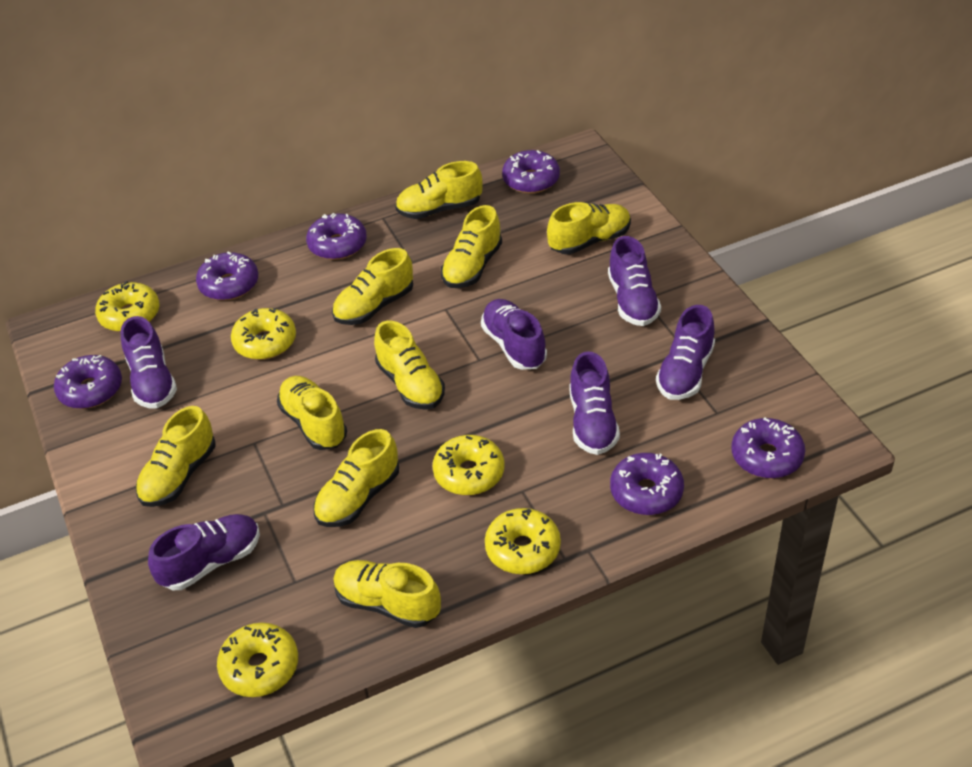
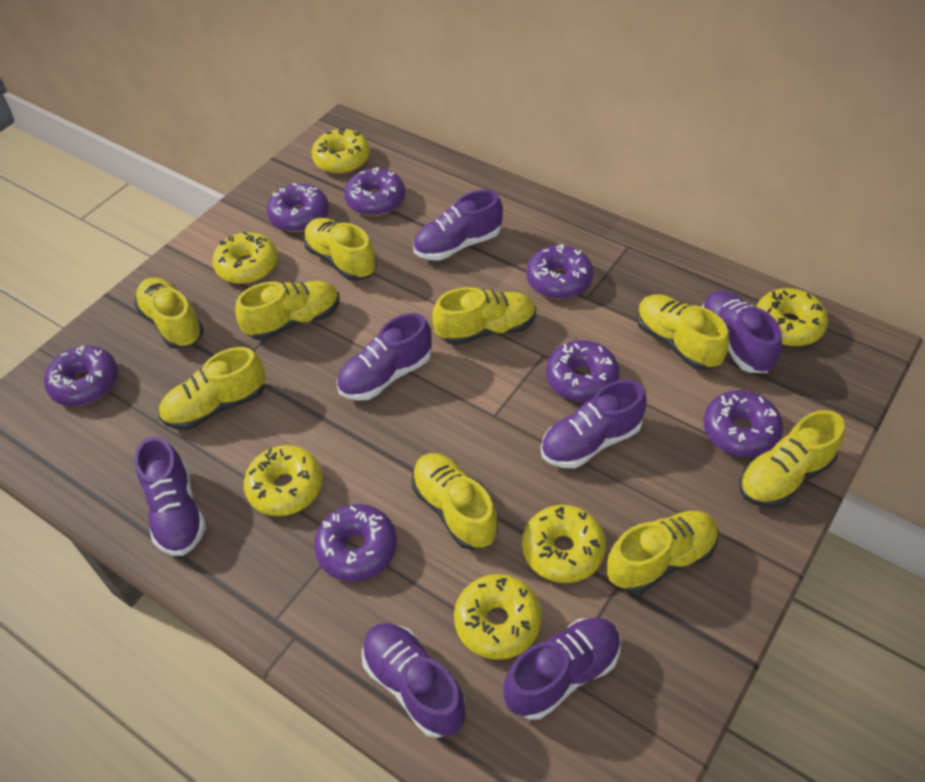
purple donut: 6 -> 7
purple shoe: 6 -> 7
yellow donut: 5 -> 6

